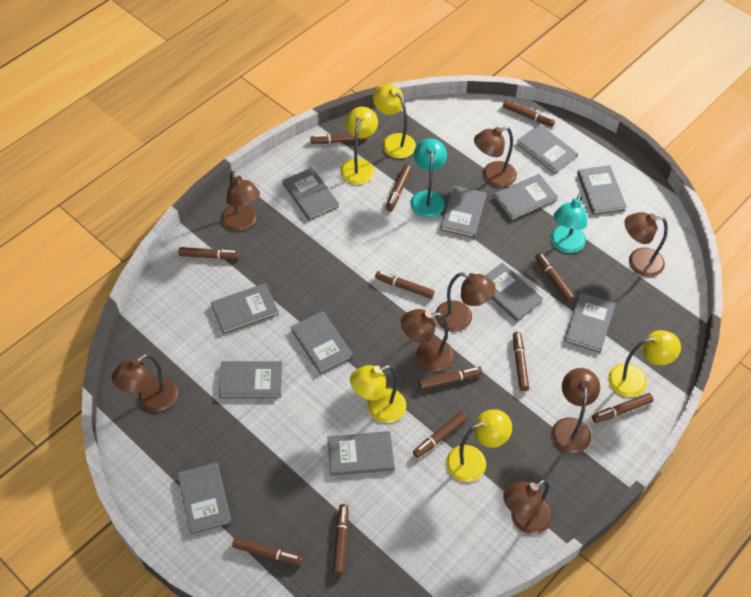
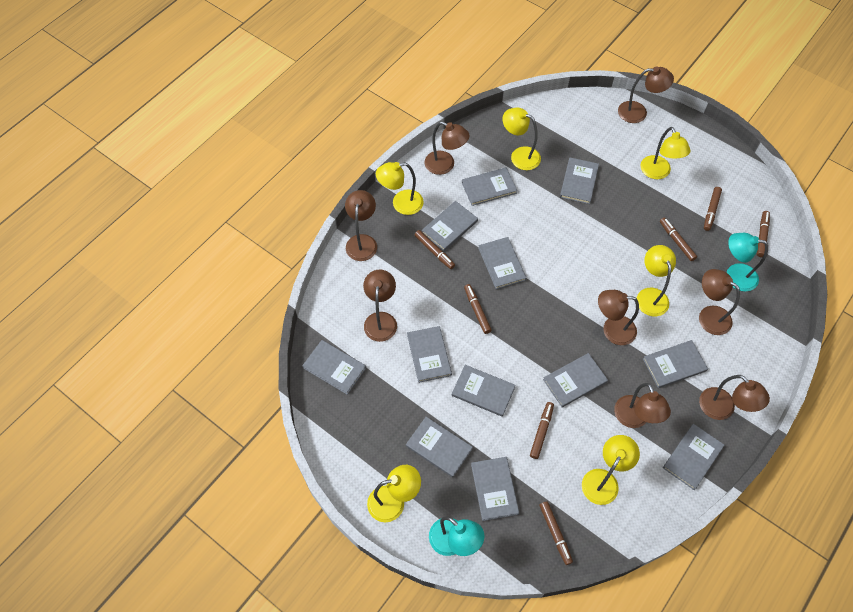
brown marker: 12 -> 7
yellow lamp: 5 -> 6

